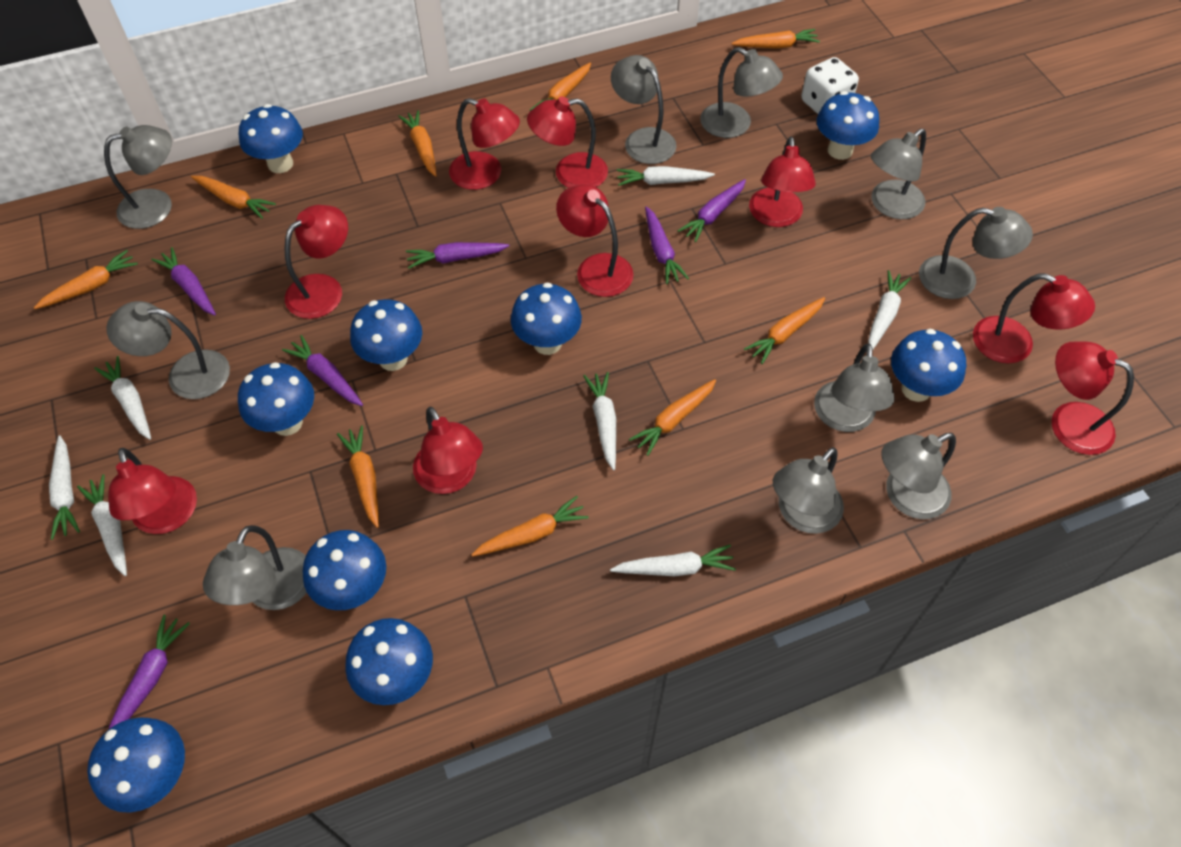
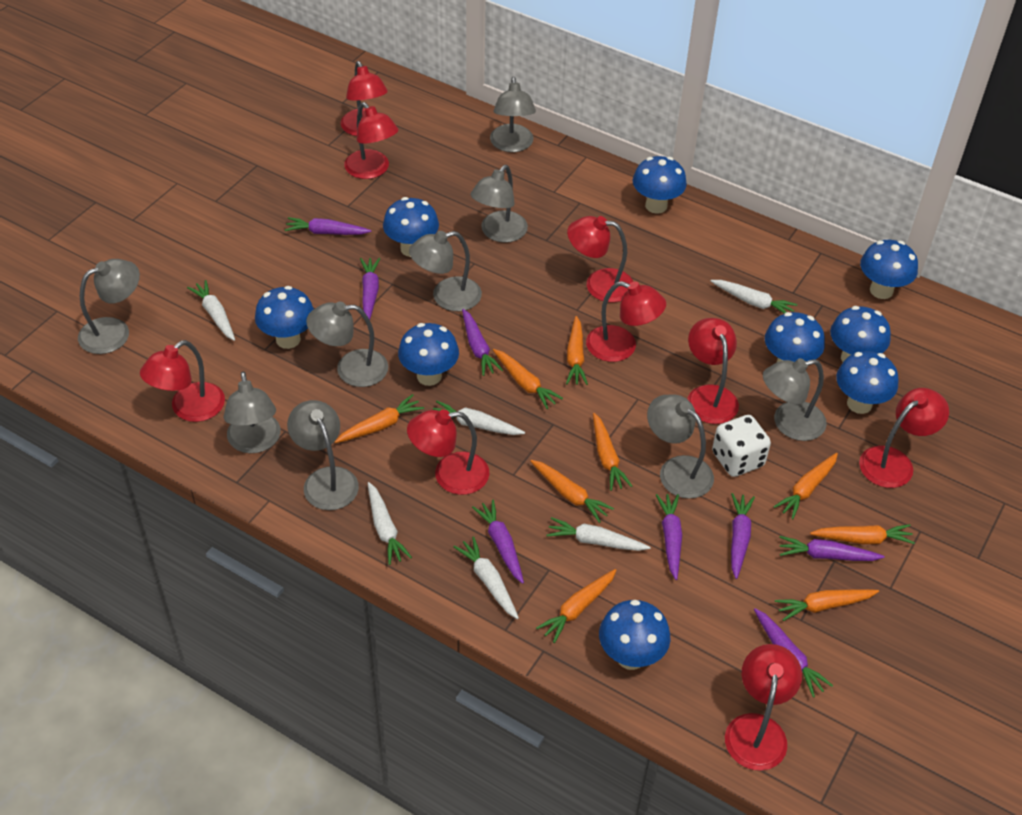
grey lamp: 10 -> 9
purple carrot: 6 -> 8
white carrot: 7 -> 6

